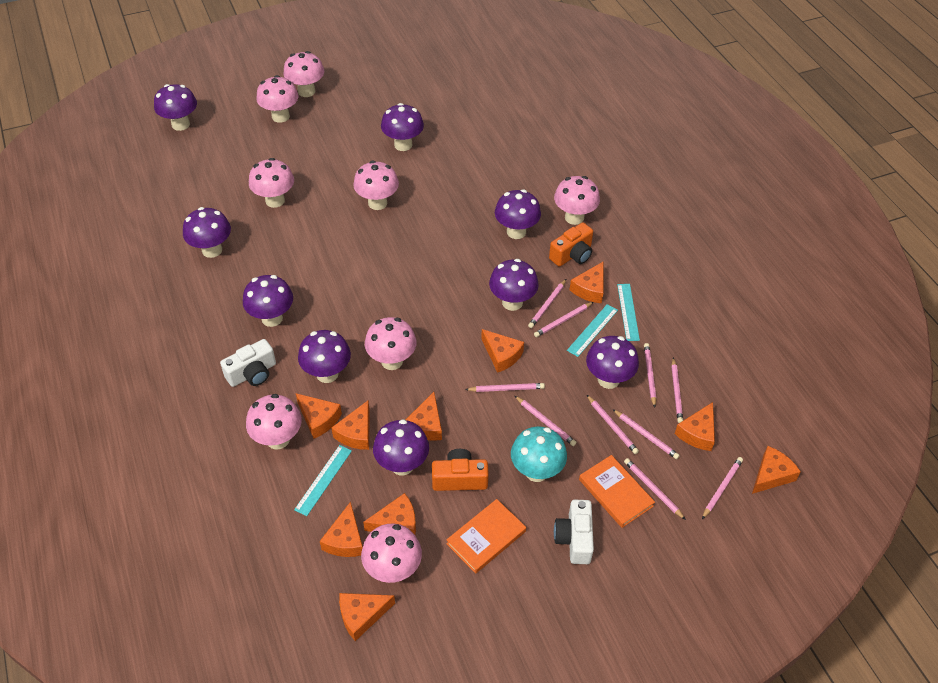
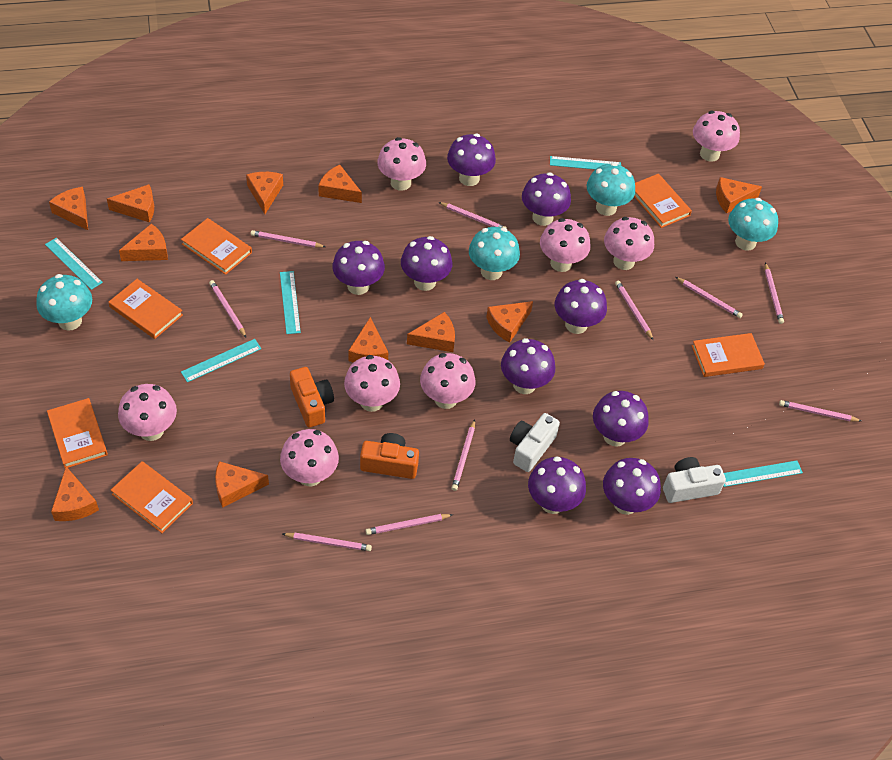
orange book: 2 -> 6
orange cheese: 10 -> 11
turquoise mushroom: 1 -> 4
turquoise ruler: 3 -> 5

